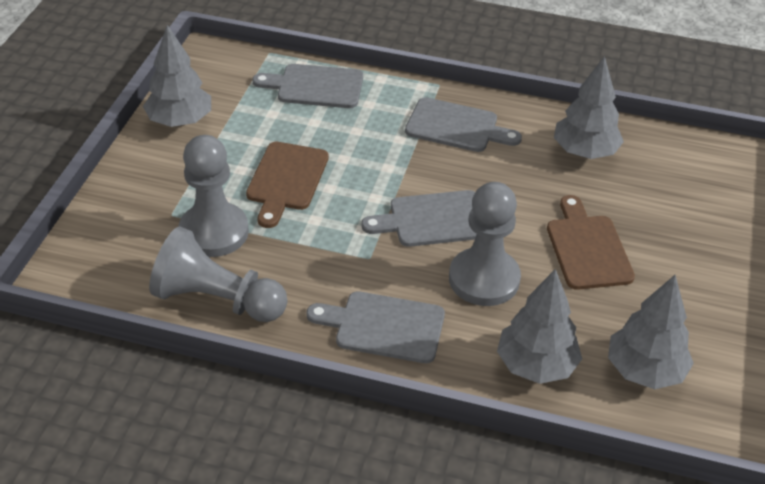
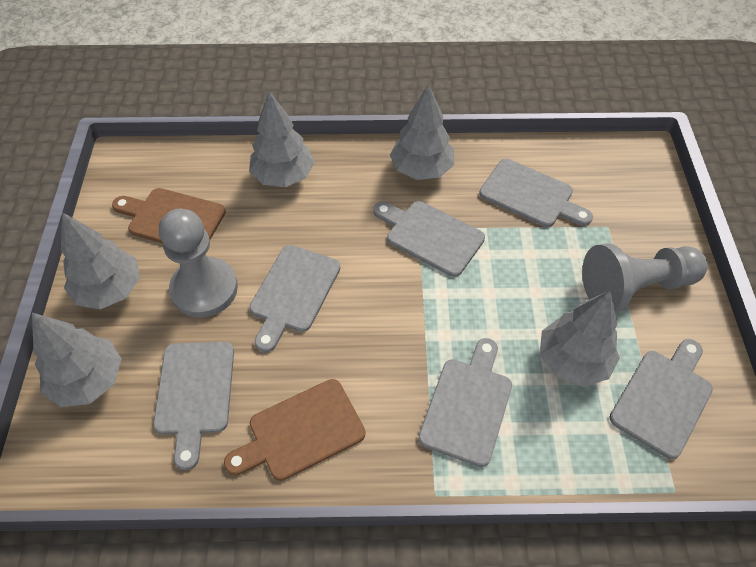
grey cutting board: 4 -> 6
grey pawn: 3 -> 2
grey tree: 4 -> 5

